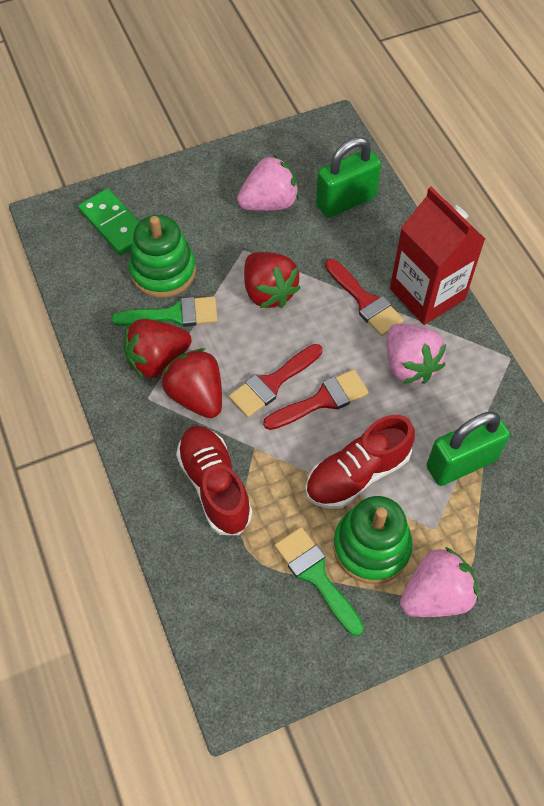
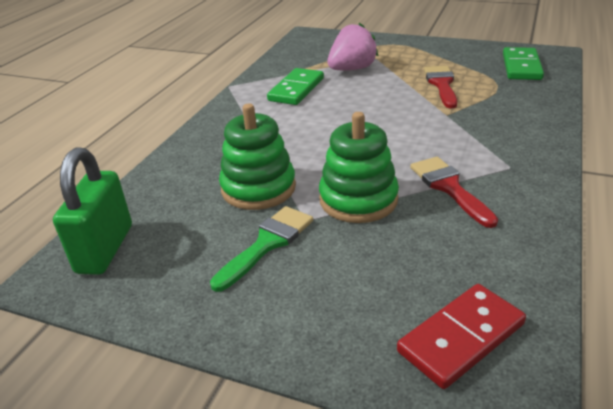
green brush: 2 -> 1
green domino: 1 -> 2
green padlock: 2 -> 1
pink strawberry: 3 -> 1
red brush: 3 -> 2
red carton: 1 -> 0
red domino: 0 -> 1
red shoe: 2 -> 0
red strawberry: 3 -> 0

